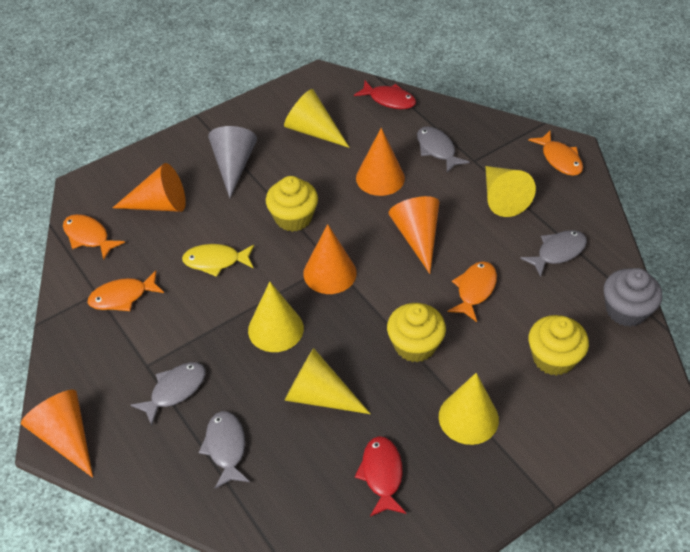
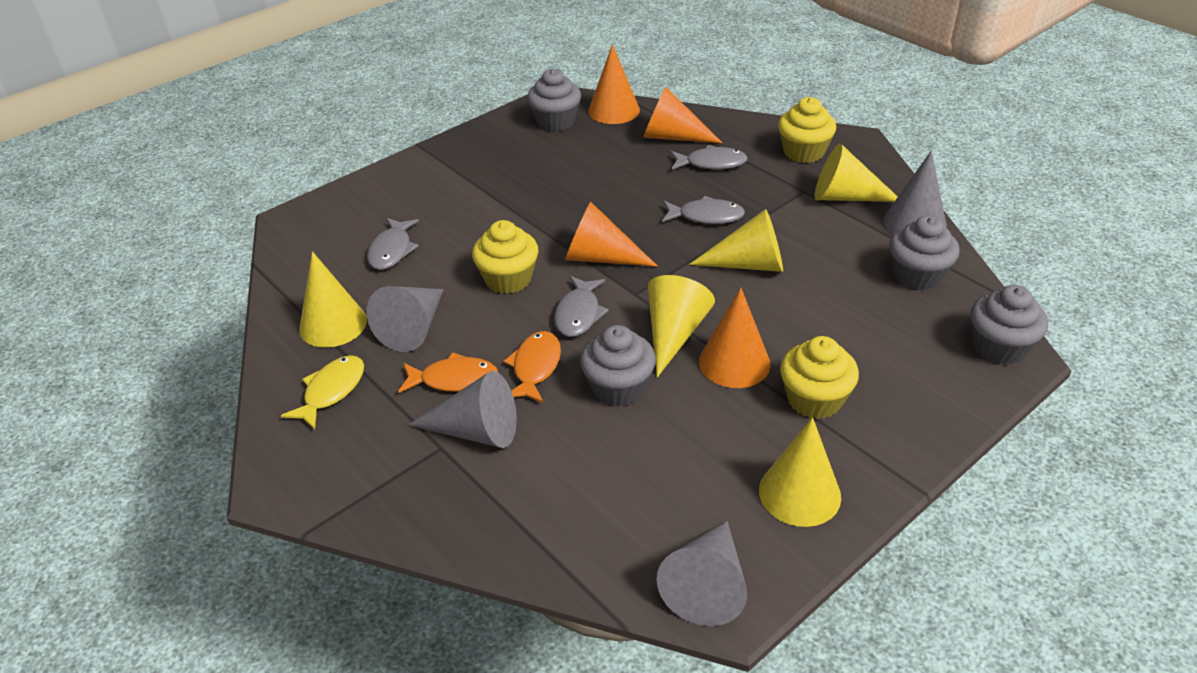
grey cone: 1 -> 4
grey cupcake: 1 -> 4
orange cone: 5 -> 4
orange fish: 4 -> 2
red fish: 2 -> 0

